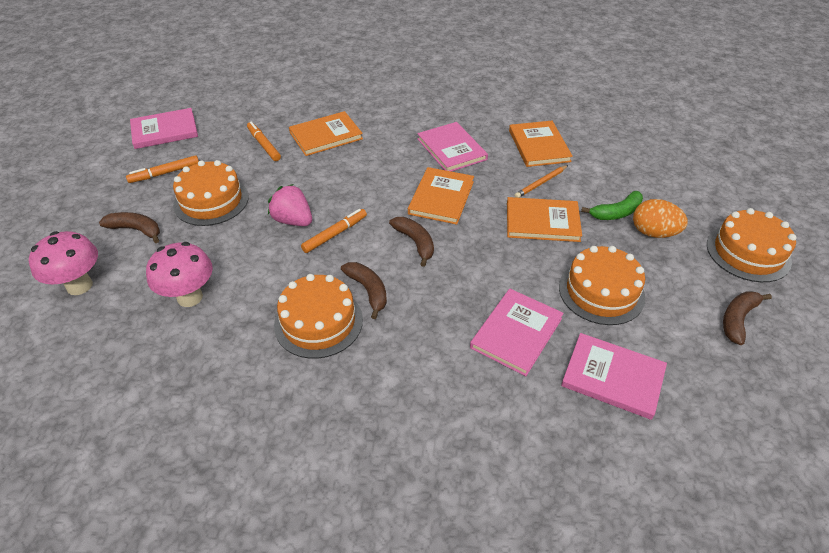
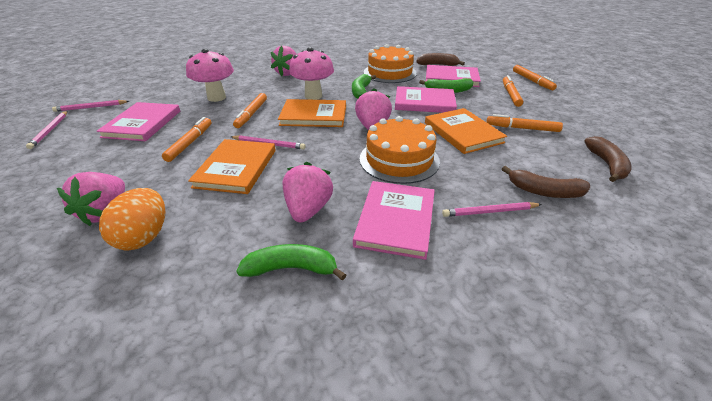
brown banana: 4 -> 3
green banana: 1 -> 3
orange book: 4 -> 3
orange cake: 4 -> 2
orange marker: 3 -> 5
orange pencil: 1 -> 0
pink pencil: 0 -> 4
pink strawberry: 1 -> 4

